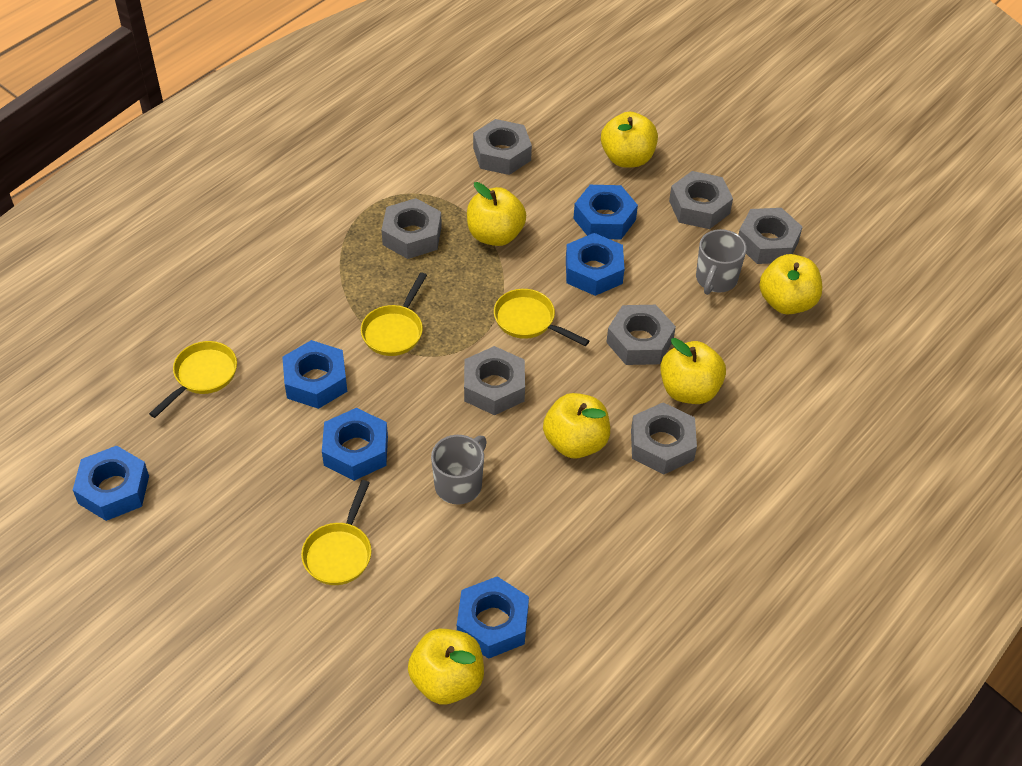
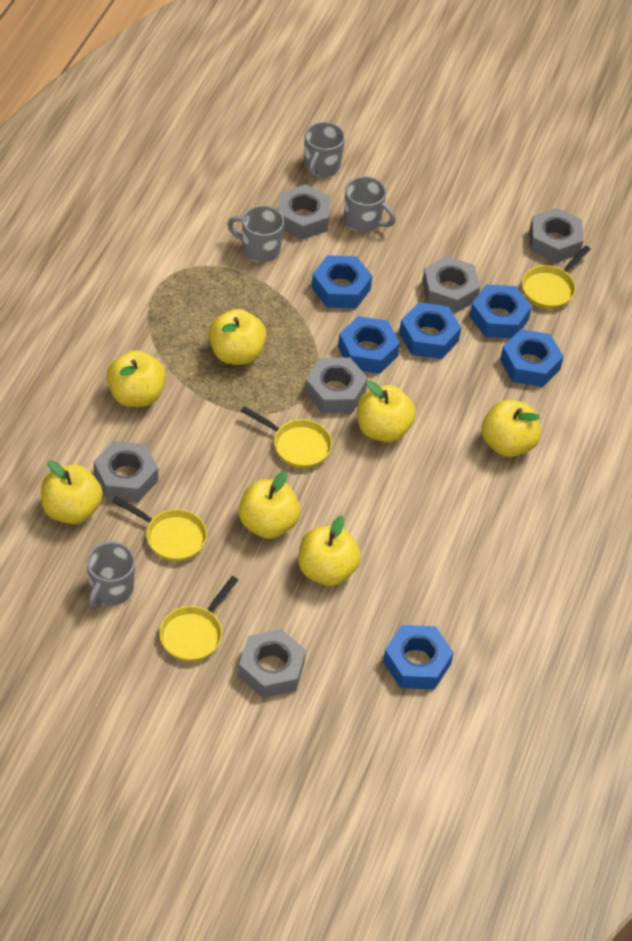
grey mug: 2 -> 4
grey nut: 7 -> 6
yellow apple: 6 -> 7

